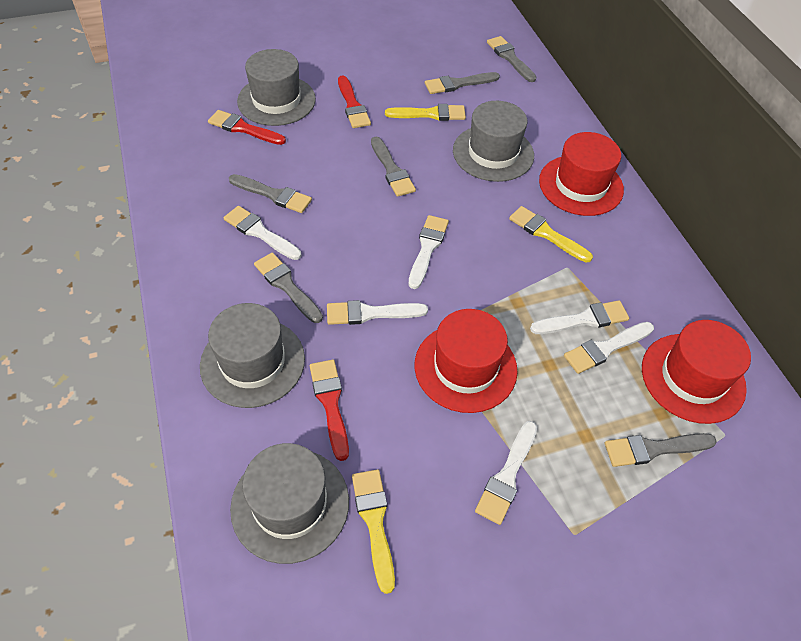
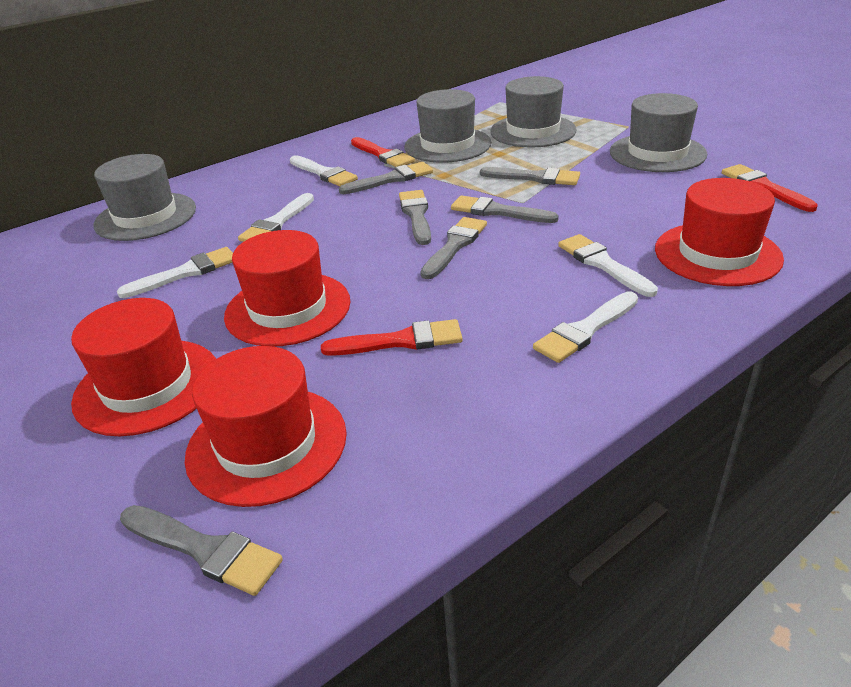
red hat: 3 -> 4
white brush: 6 -> 5
yellow brush: 3 -> 0

